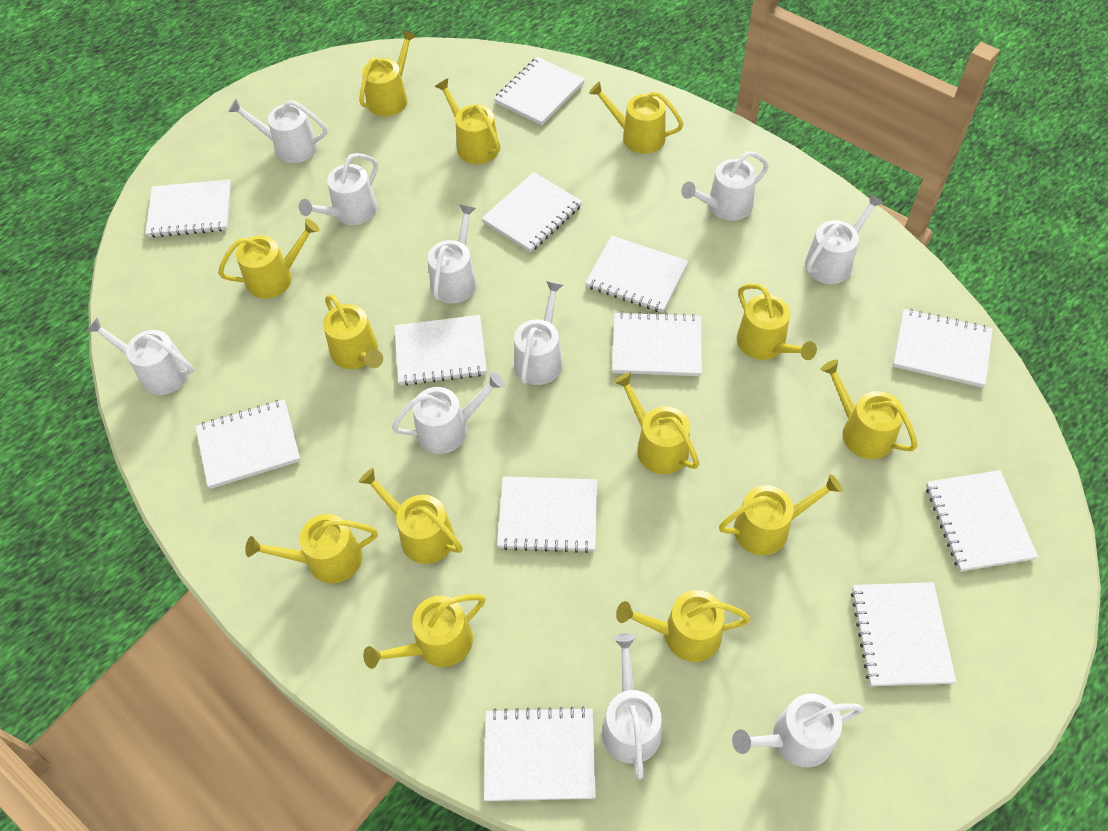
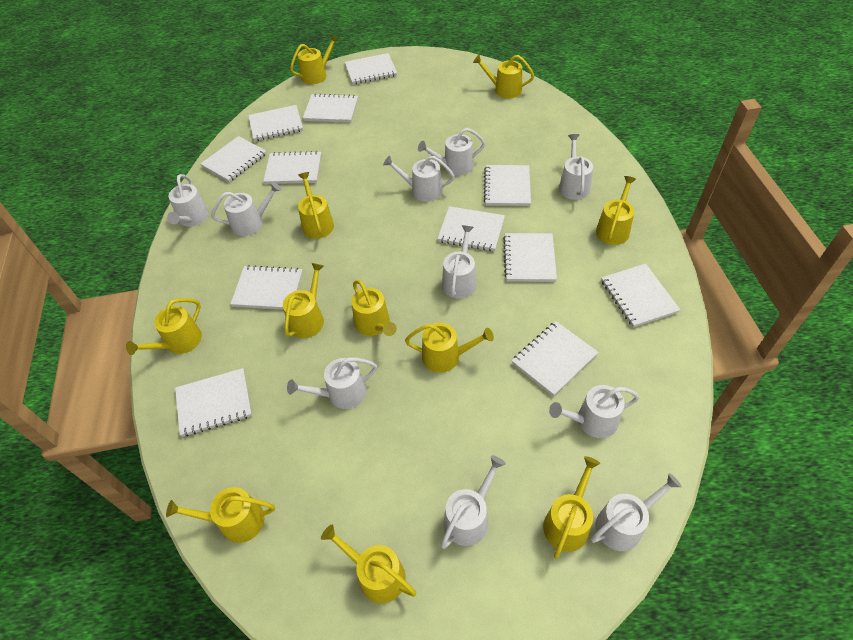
yellow watering can: 13 -> 11

